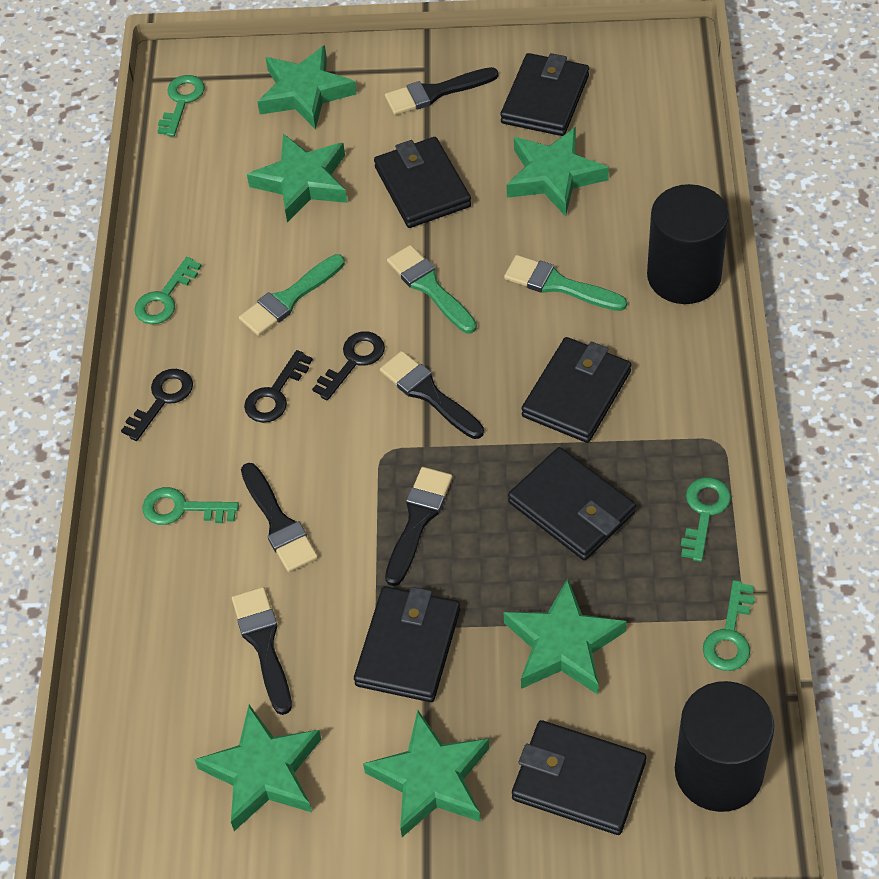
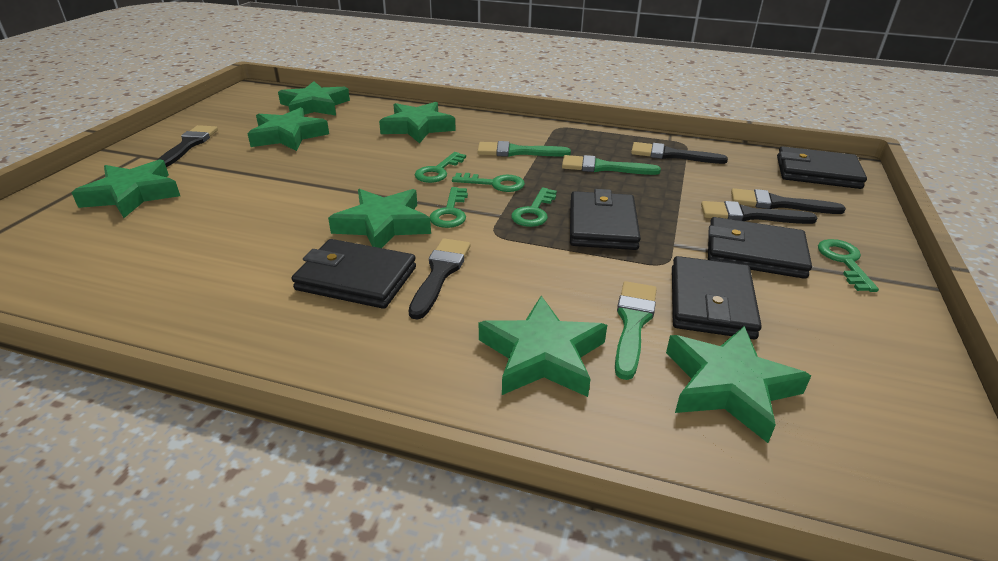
black cylinder: 2 -> 0
black key: 3 -> 0
black wallet: 6 -> 5
green star: 6 -> 7

